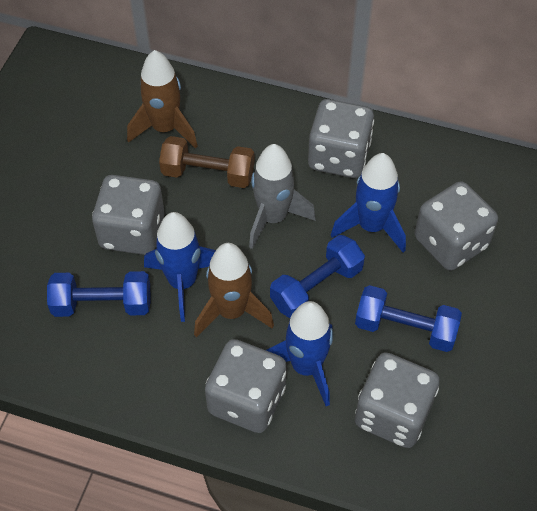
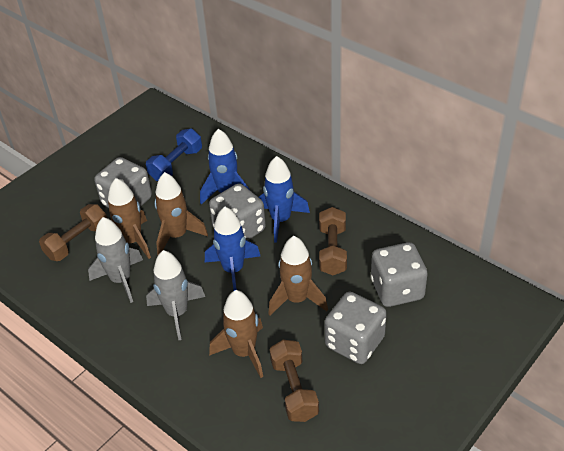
blue dumbbell: 3 -> 1
brown dumbbell: 1 -> 3
brown rocket: 2 -> 4
grey dice: 5 -> 4
grey rocket: 1 -> 2

